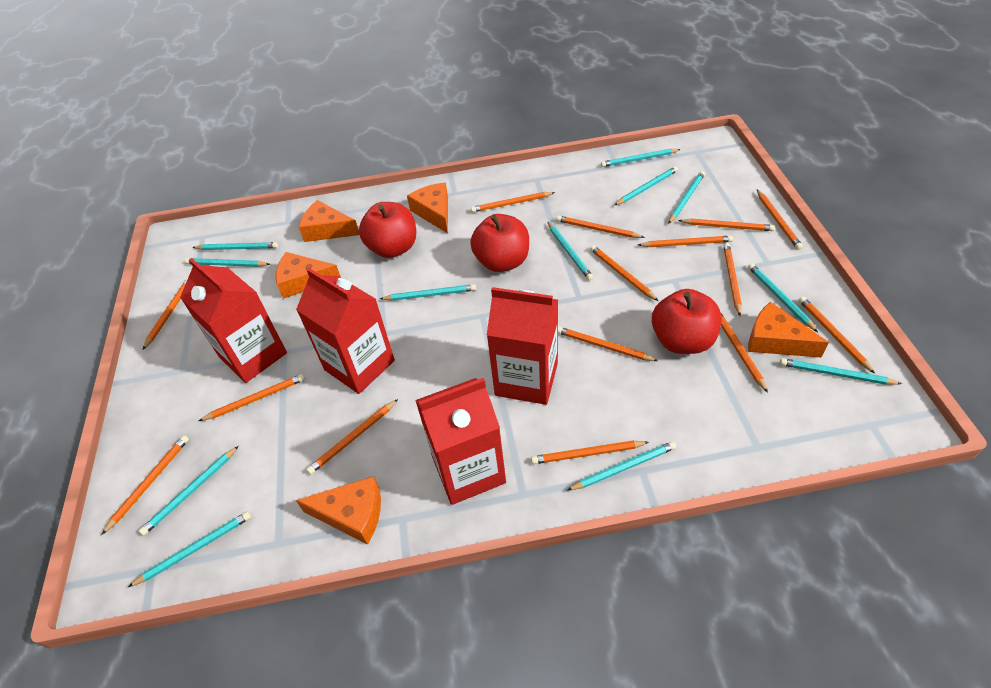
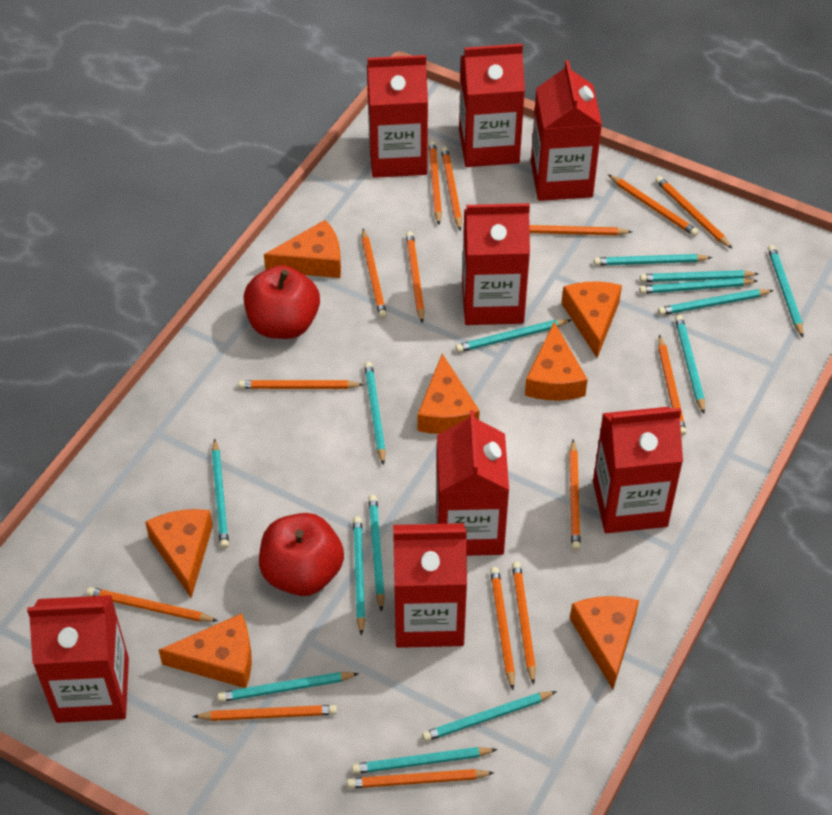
orange cheese: 5 -> 7
red apple: 3 -> 2
red carton: 4 -> 8
turquoise pencil: 12 -> 14

